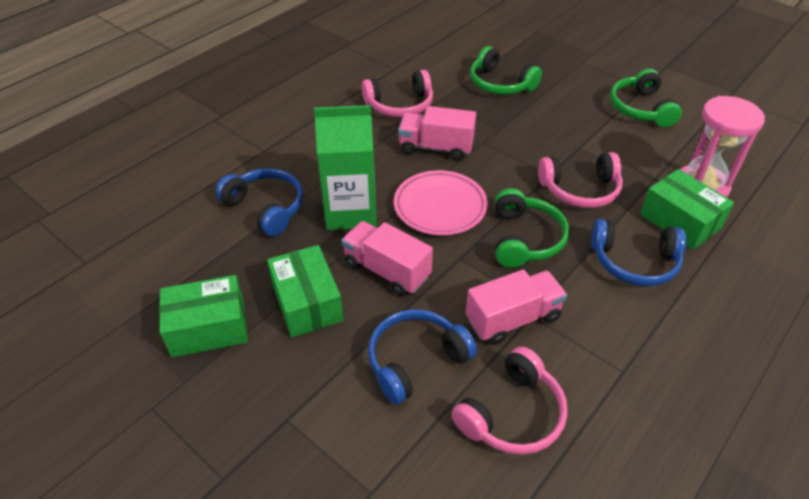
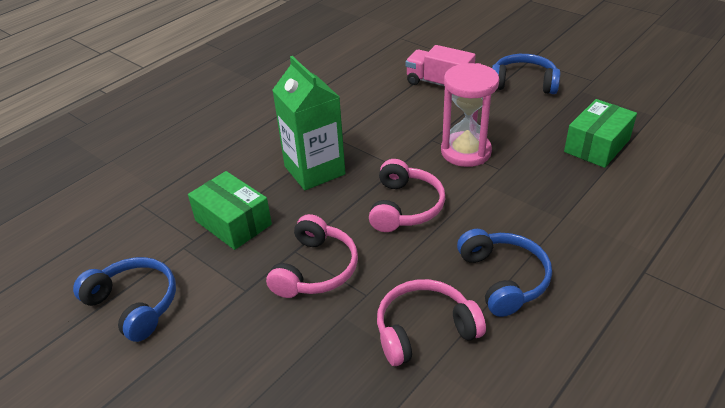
green box: 3 -> 2
green headphones: 3 -> 0
pink plate: 1 -> 0
pink truck: 3 -> 1

